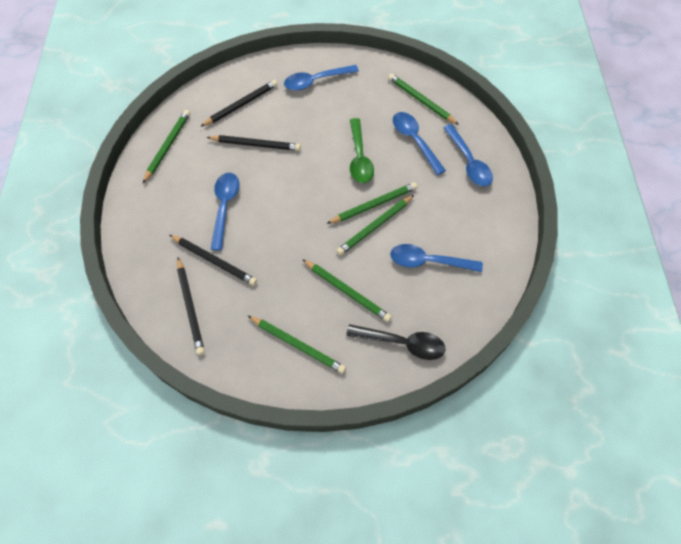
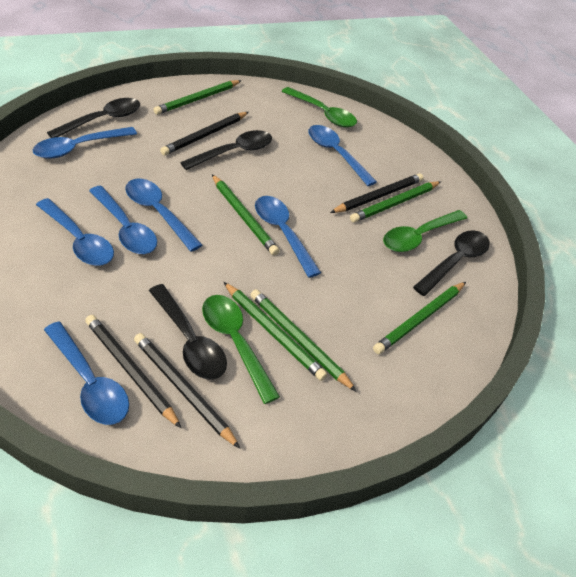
black spoon: 1 -> 4
blue spoon: 5 -> 7
green spoon: 1 -> 3

